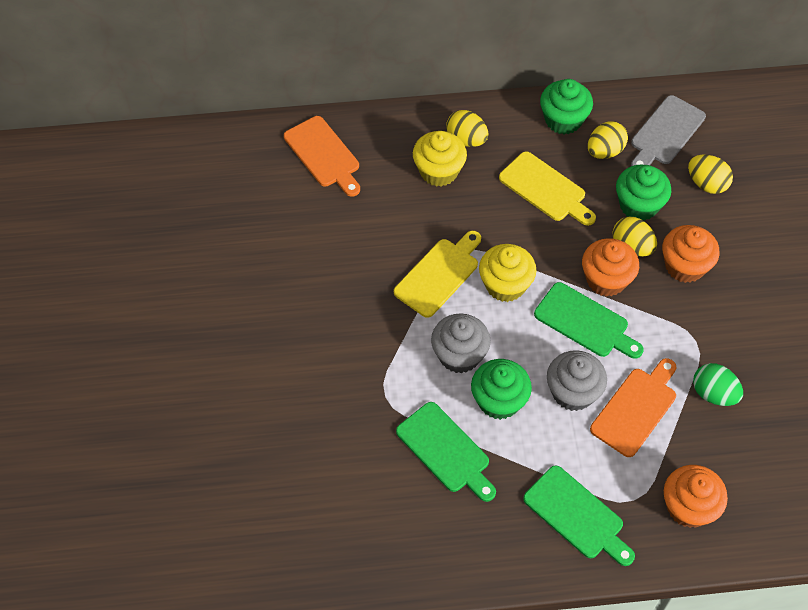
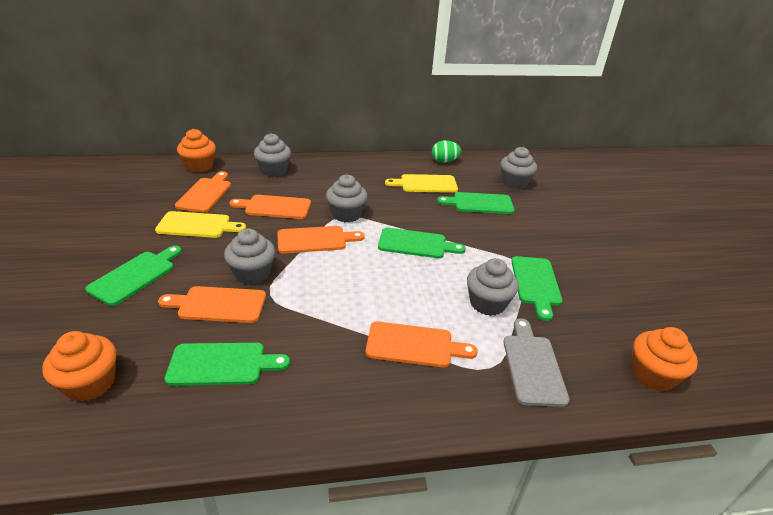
green cupcake: 3 -> 0
green cutting board: 3 -> 5
grey cupcake: 2 -> 5
orange cutting board: 2 -> 5
yellow cupcake: 2 -> 0
yellow egg: 4 -> 0

